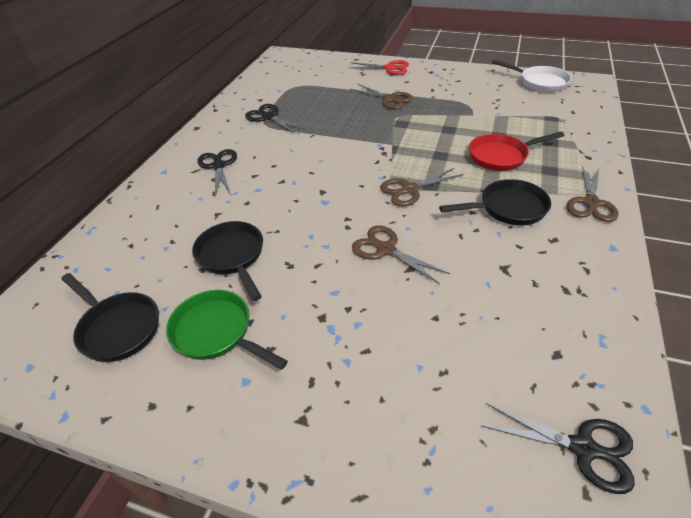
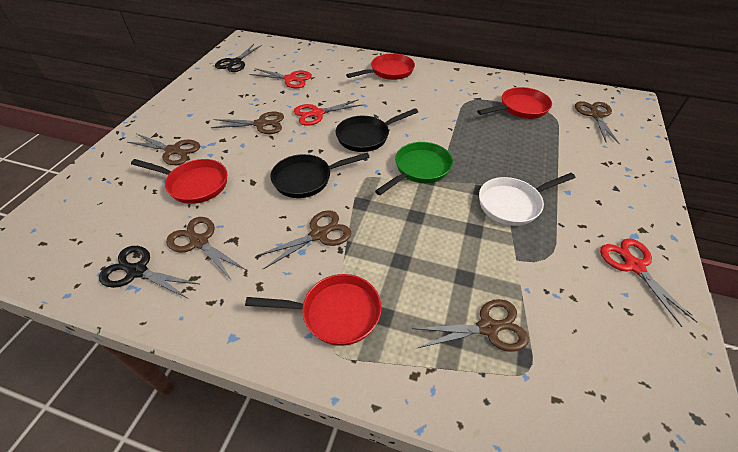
black pan: 3 -> 2
black scissors: 3 -> 2
brown scissors: 4 -> 6
red pan: 1 -> 4
red scissors: 1 -> 3

